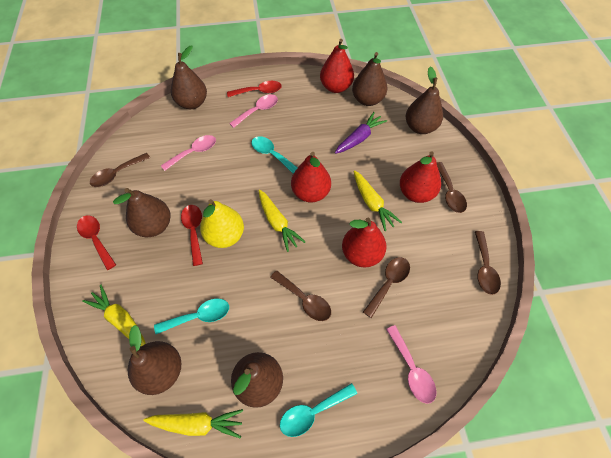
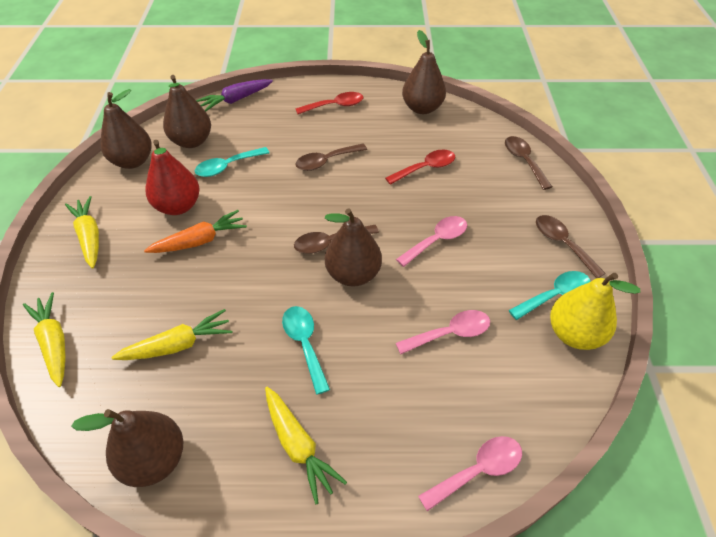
brown pear: 6 -> 5
brown spoon: 5 -> 4
orange carrot: 0 -> 1
red pear: 4 -> 1
red spoon: 3 -> 2

